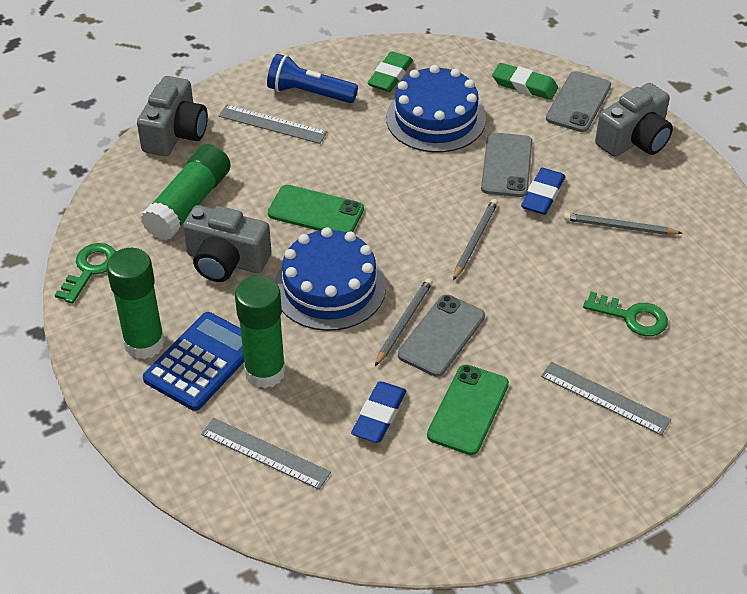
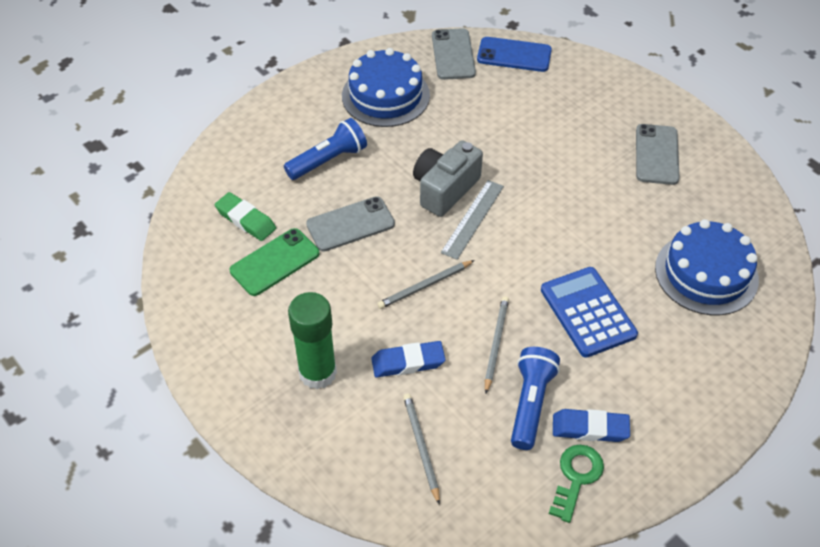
blue flashlight: 1 -> 2
blue phone: 0 -> 1
green eraser: 2 -> 1
green glue stick: 3 -> 1
green key: 2 -> 1
green phone: 2 -> 1
grey camera: 3 -> 1
grey ruler: 3 -> 1

